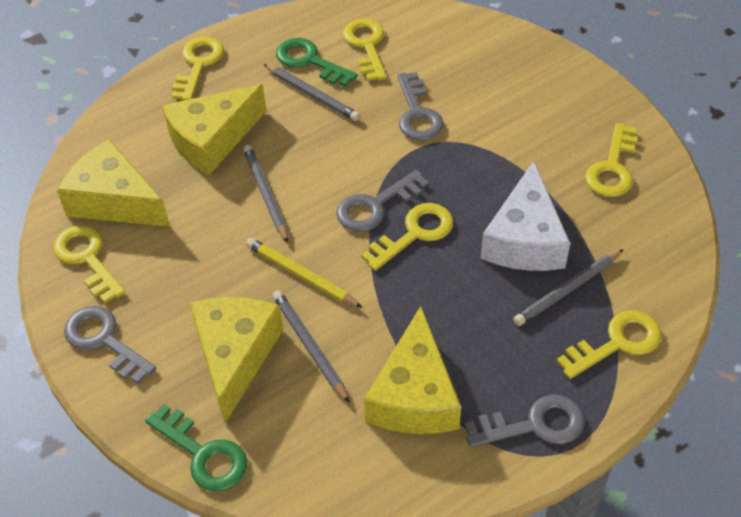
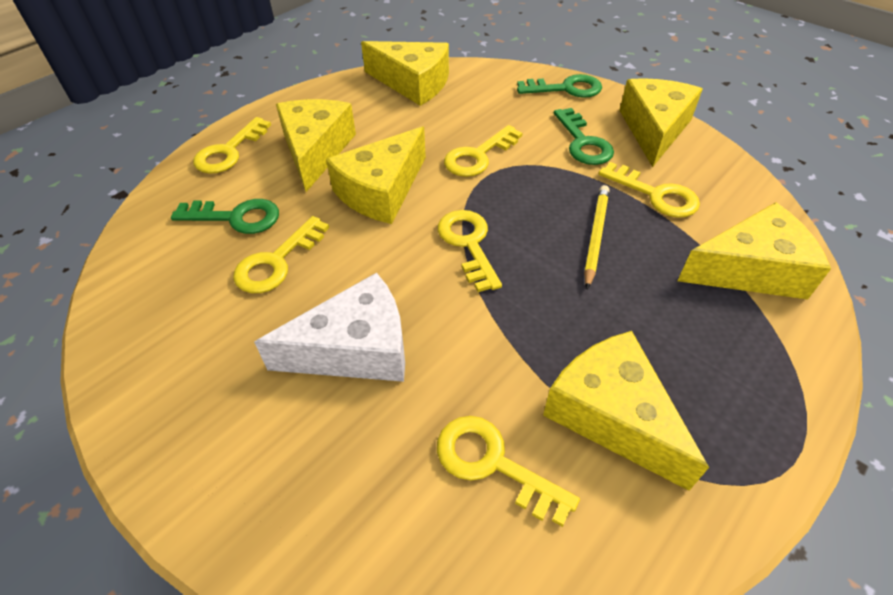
green key: 2 -> 3
grey key: 4 -> 0
grey pencil: 4 -> 0
yellow cheese: 4 -> 6

